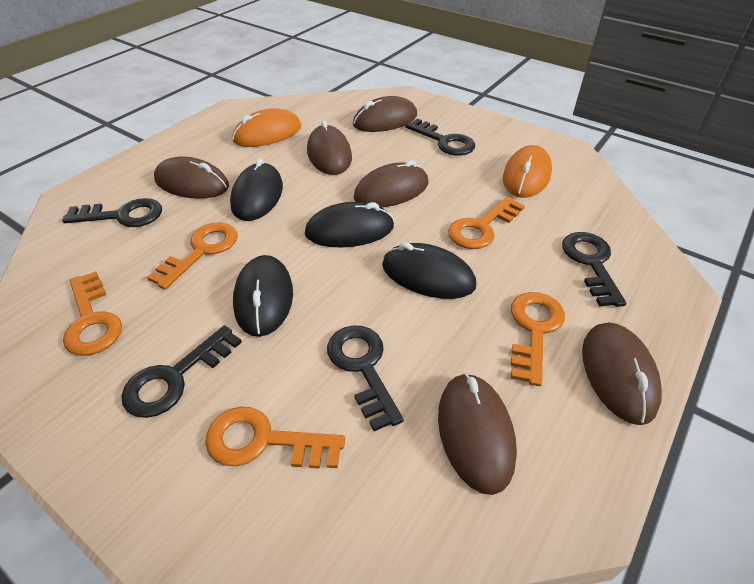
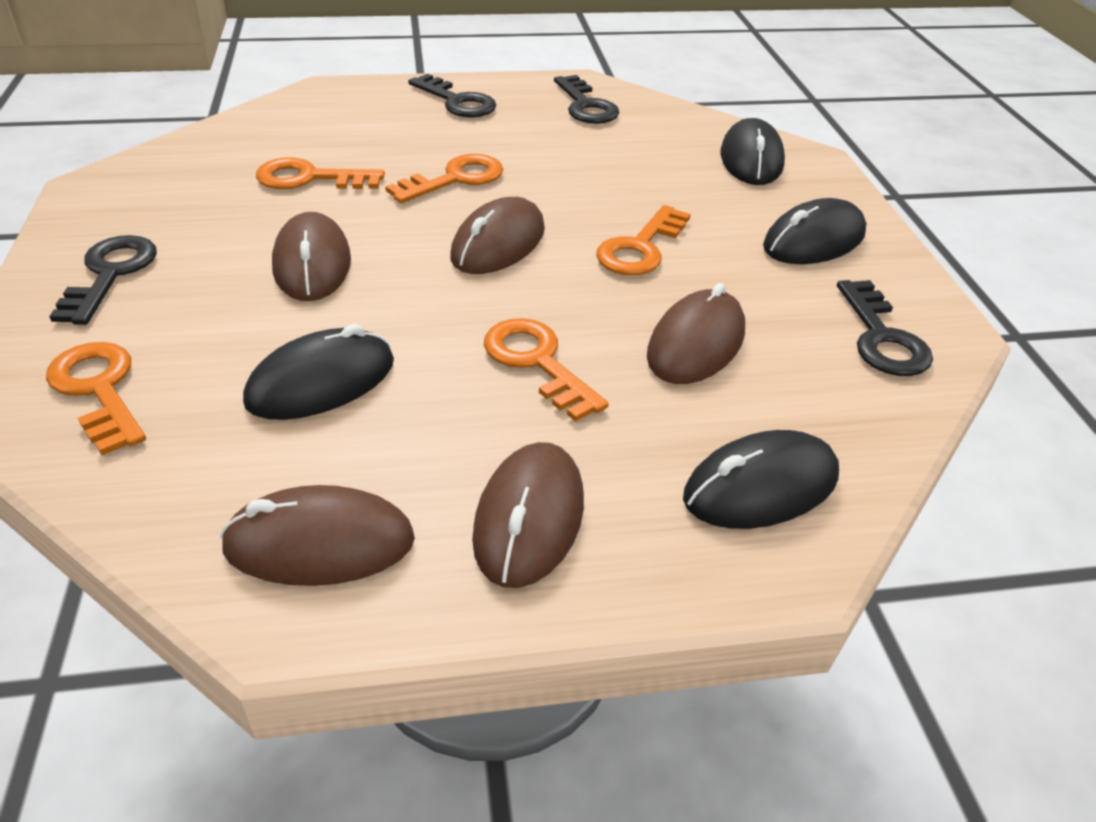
black key: 5 -> 4
brown mouse: 6 -> 5
orange mouse: 2 -> 0

